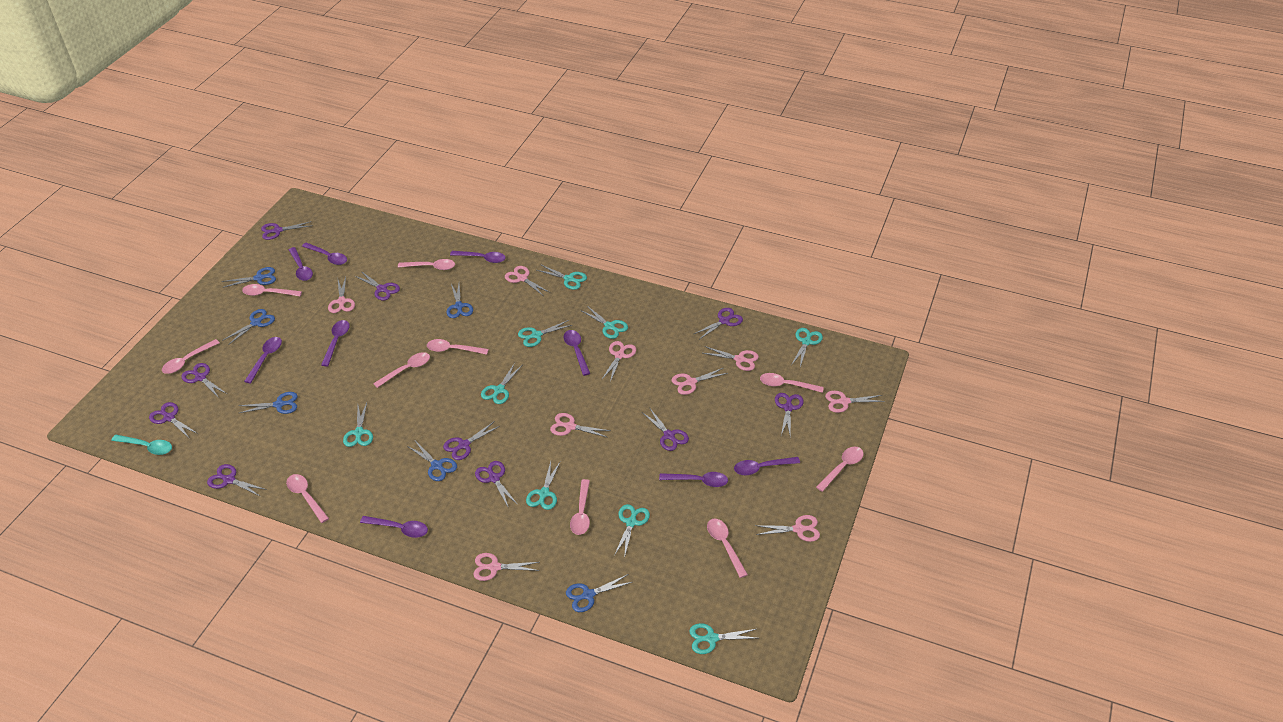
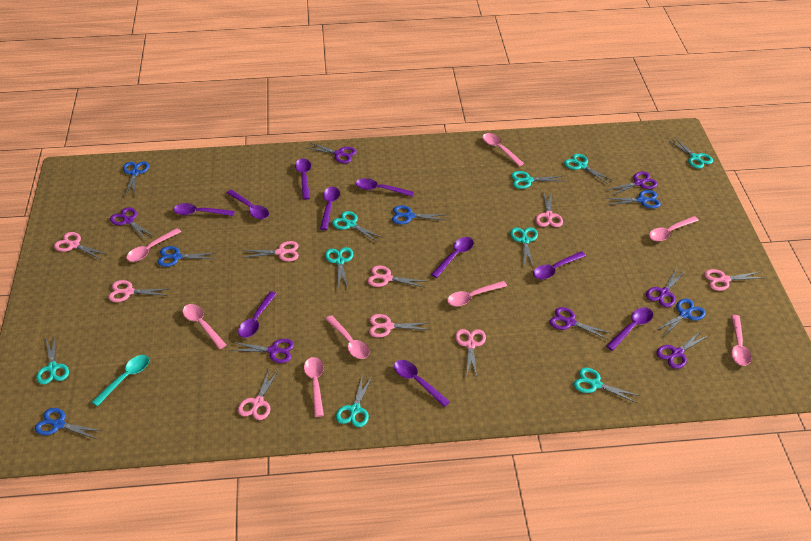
pink spoon: 10 -> 8
purple scissors: 10 -> 7
purple spoon: 9 -> 10

